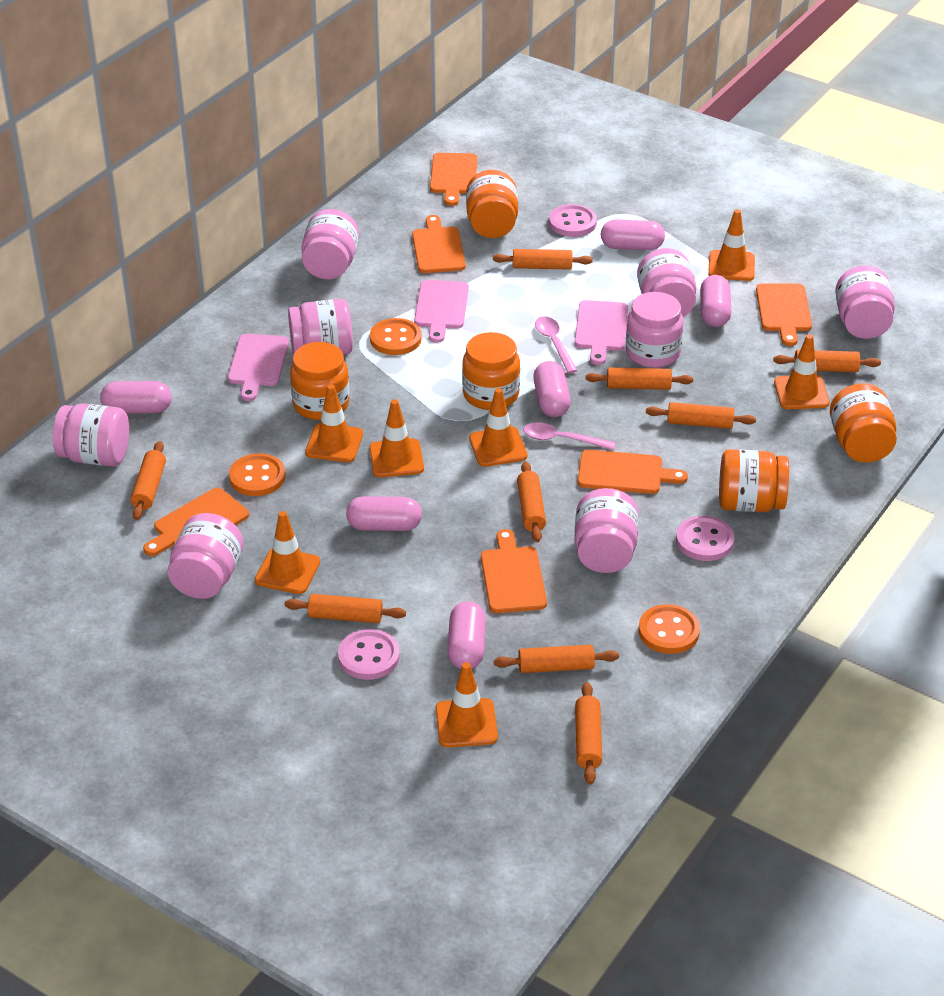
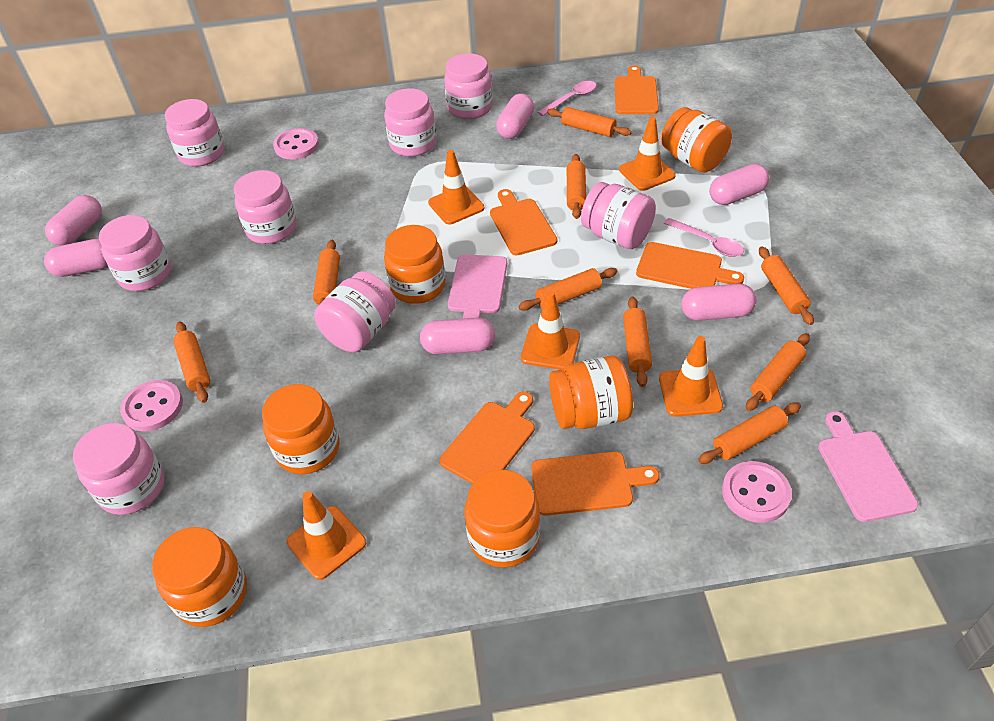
orange button: 3 -> 0
orange cutting board: 6 -> 5
orange jar: 5 -> 6
orange traffic cone: 7 -> 5
pink cutting board: 3 -> 2

